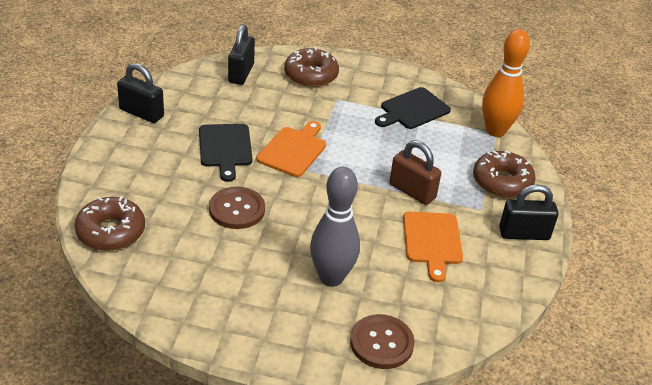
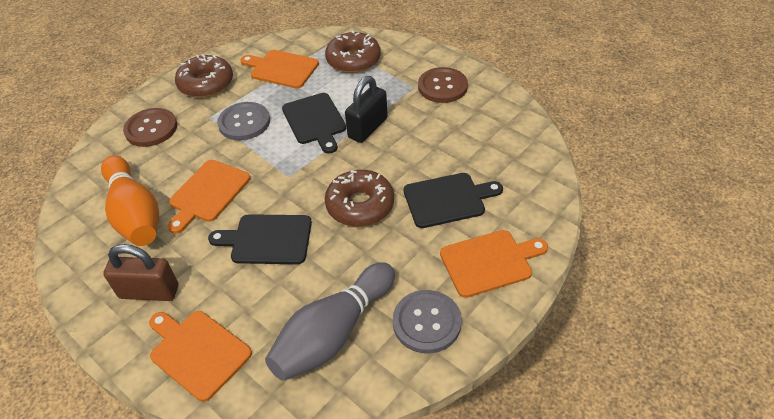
black cutting board: 2 -> 3
black padlock: 3 -> 1
grey button: 0 -> 2
orange cutting board: 2 -> 4

